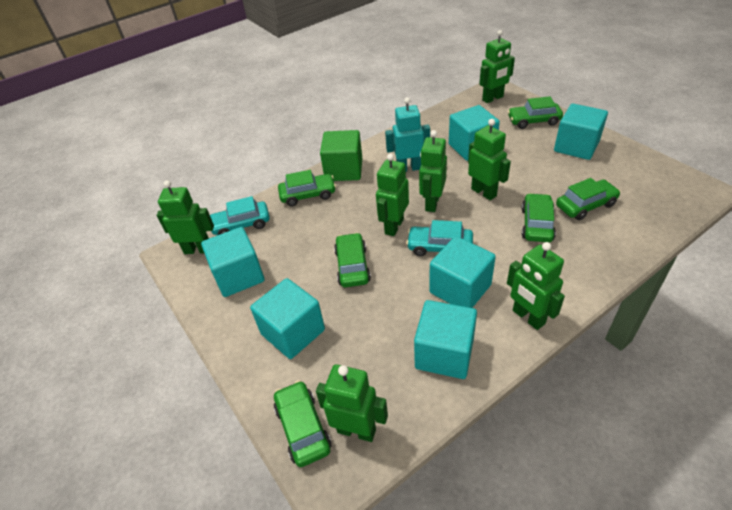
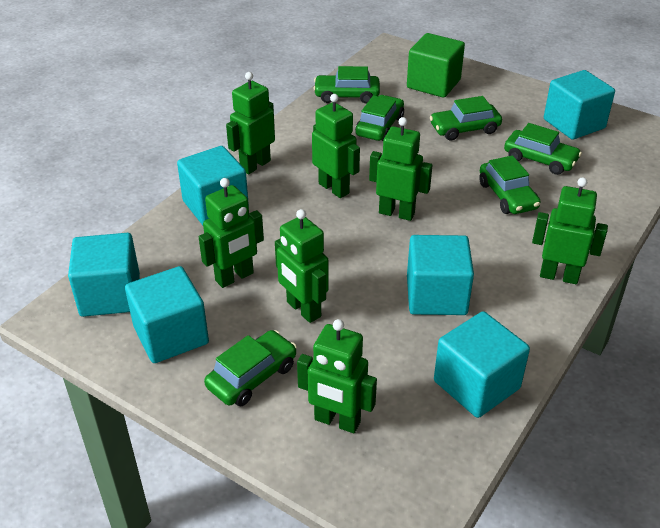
turquoise car: 2 -> 0
turquoise robot: 1 -> 0

